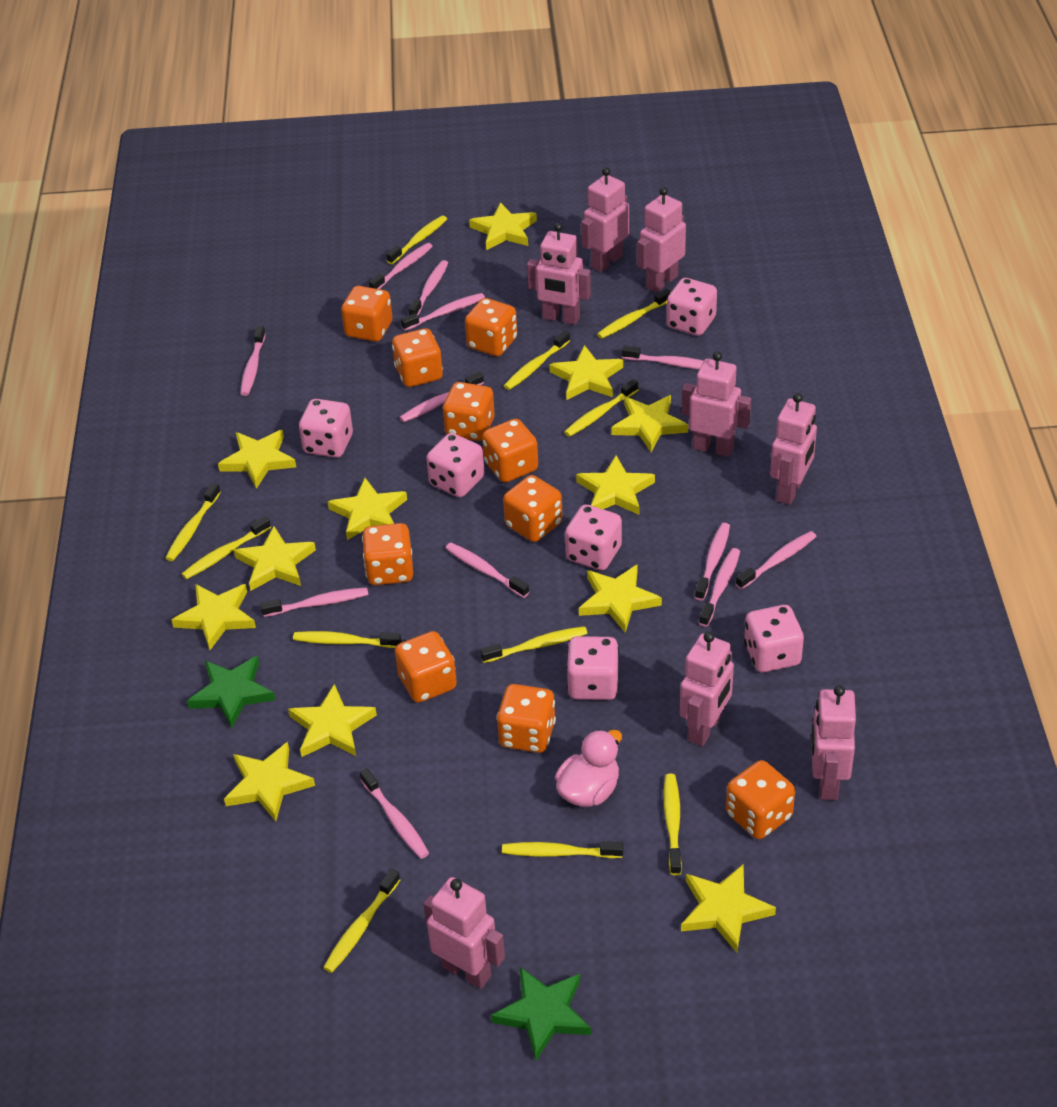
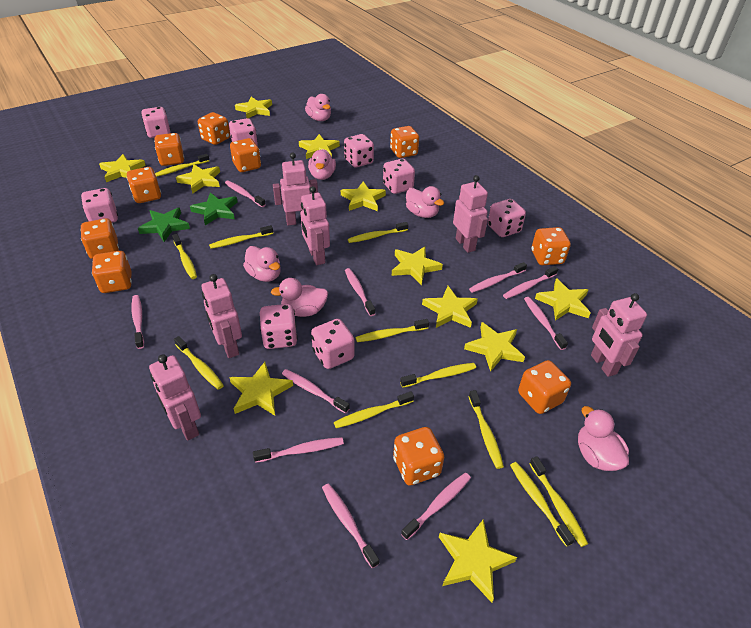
pink dice: 6 -> 8
pink duck: 1 -> 6
pink robot: 8 -> 6
pink toothbrush: 12 -> 10
yellow star: 12 -> 11

